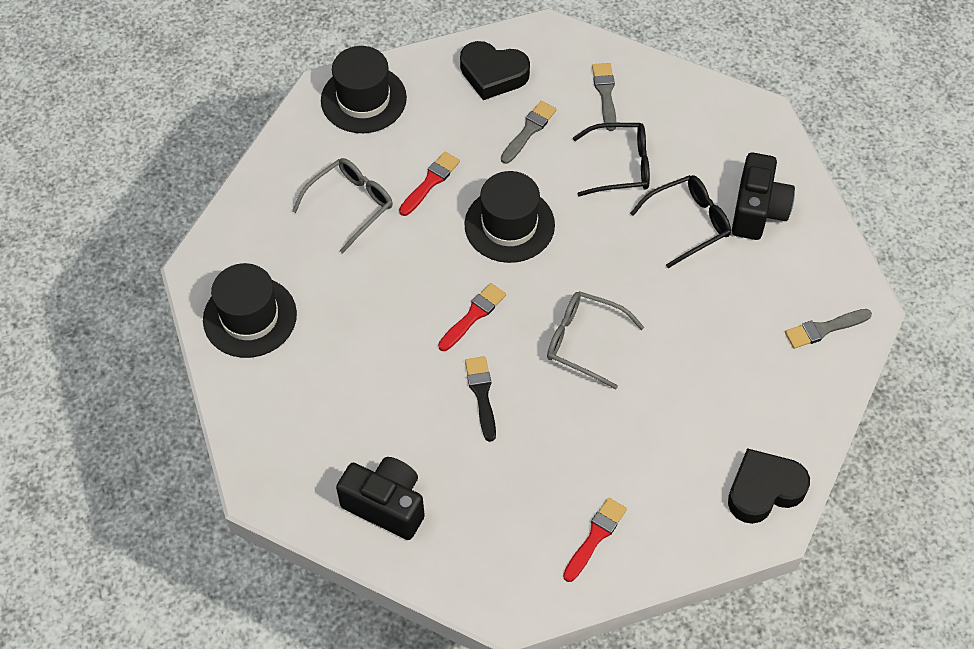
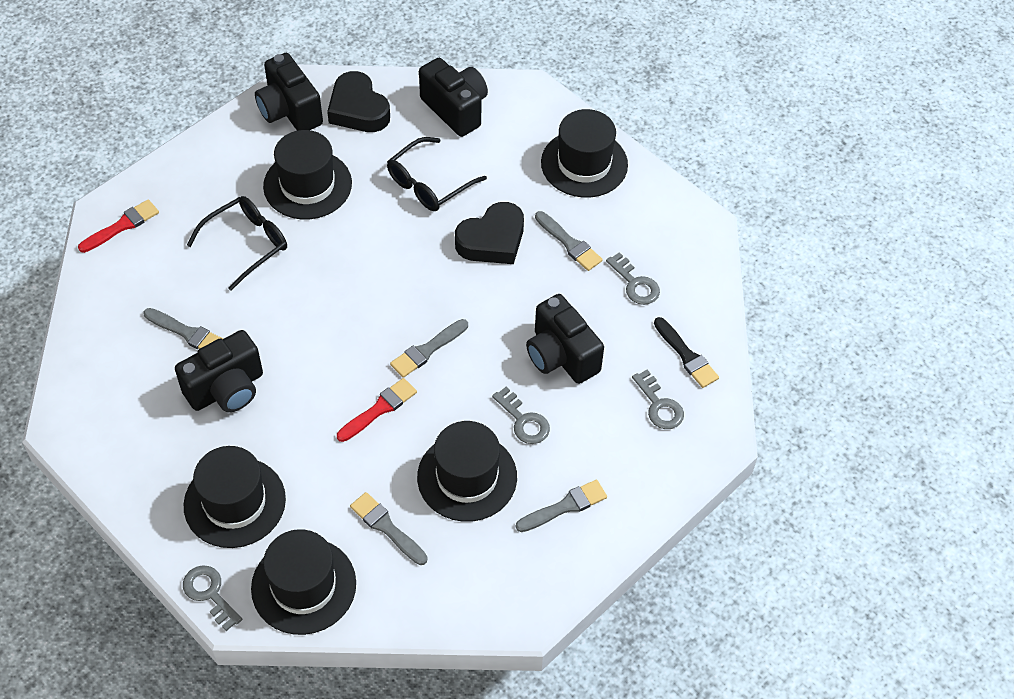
black camera: 2 -> 4
black hat: 3 -> 5
grey brush: 3 -> 5
grey glasses: 2 -> 0
grey key: 0 -> 4
red brush: 3 -> 2

